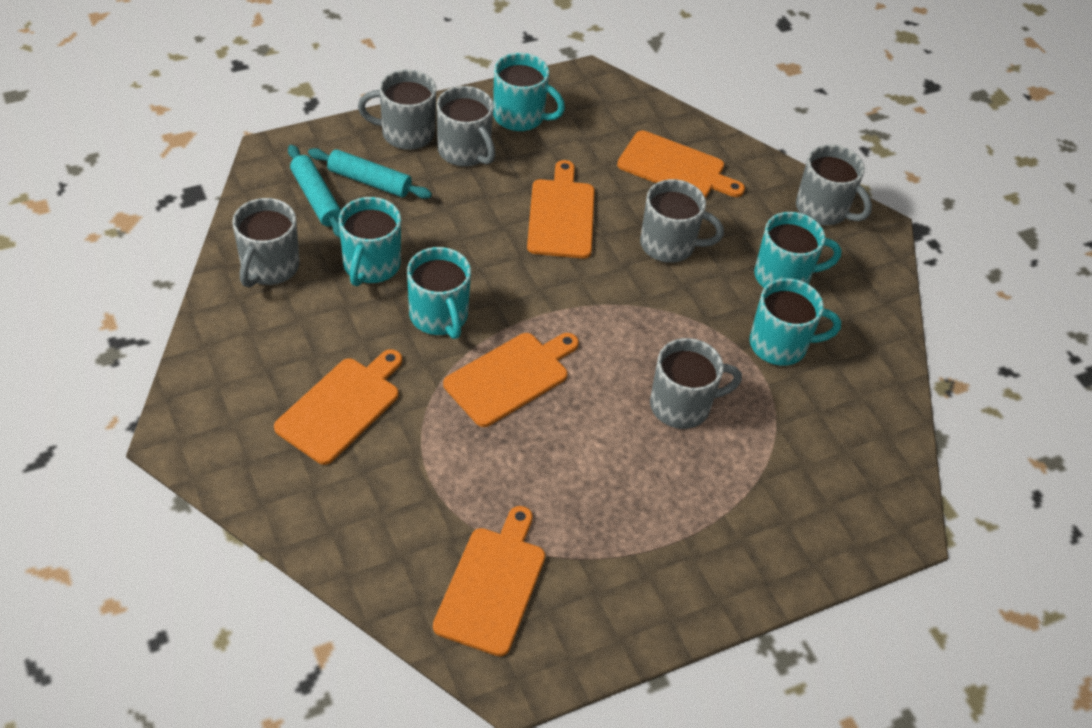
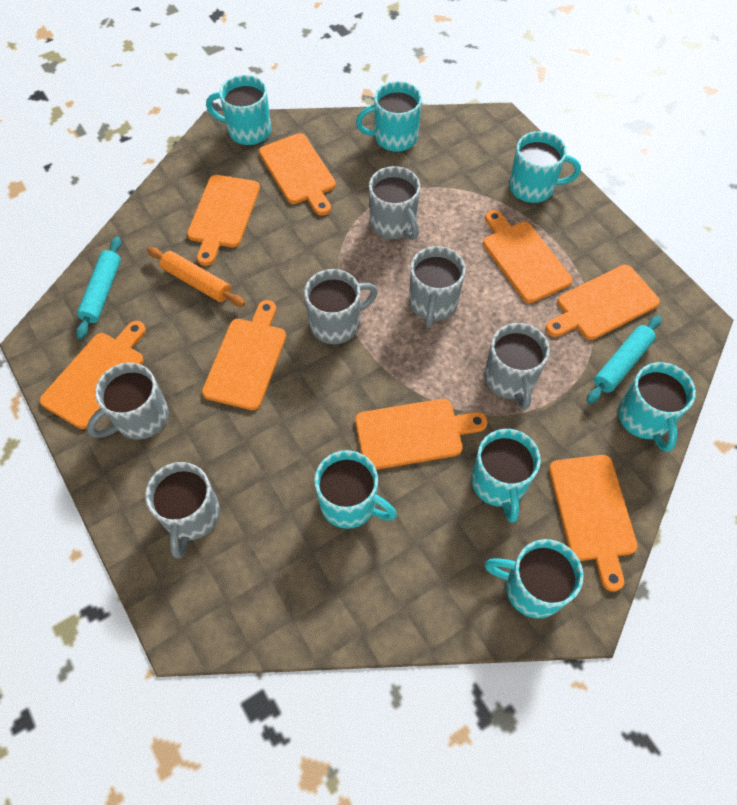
orange cutting board: 5 -> 8
orange rolling pin: 0 -> 1
turquoise mug: 5 -> 7

